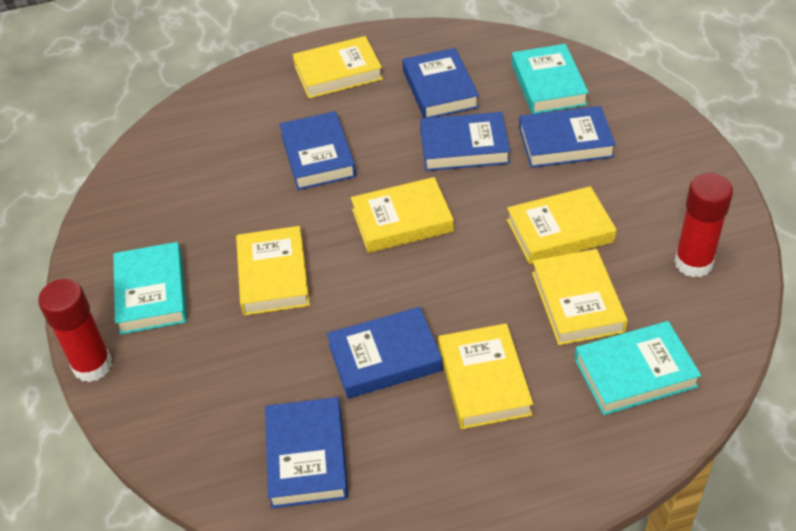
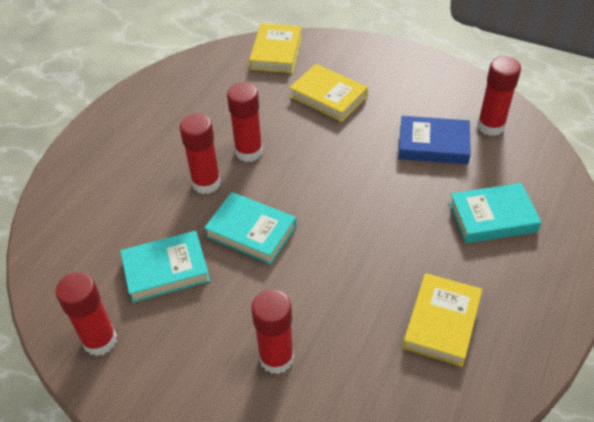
blue book: 6 -> 1
red glue stick: 2 -> 5
yellow book: 6 -> 3

